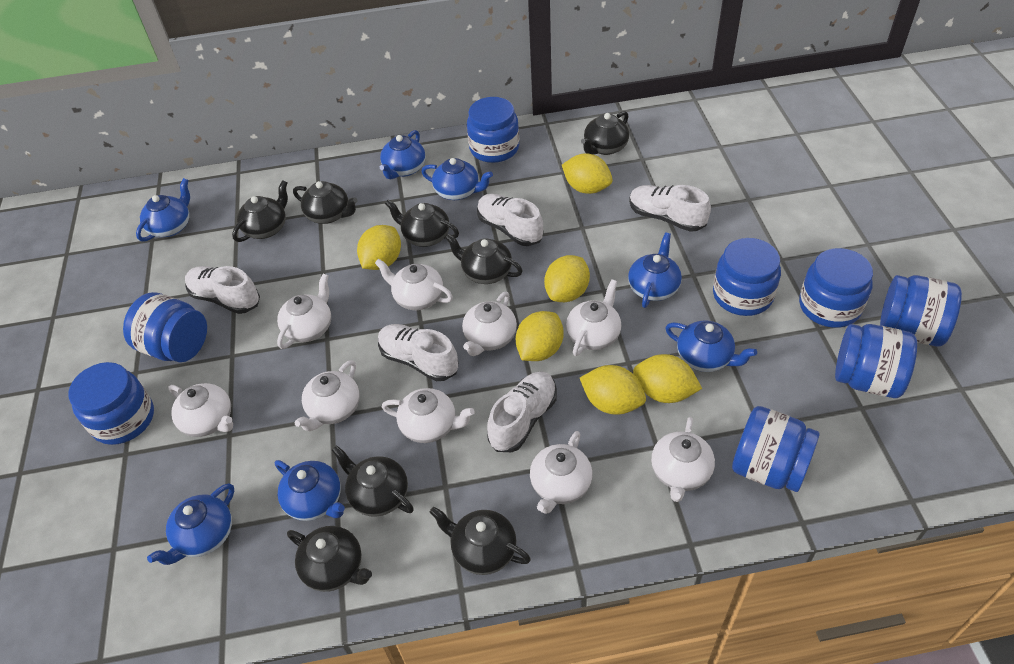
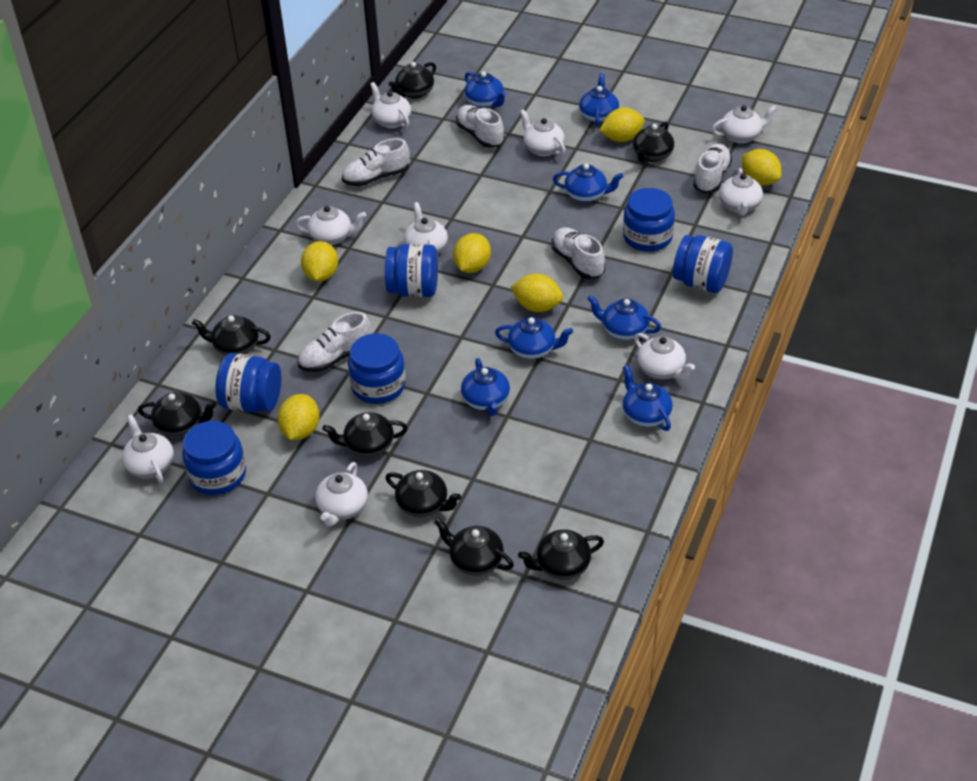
blue jar: 8 -> 6

